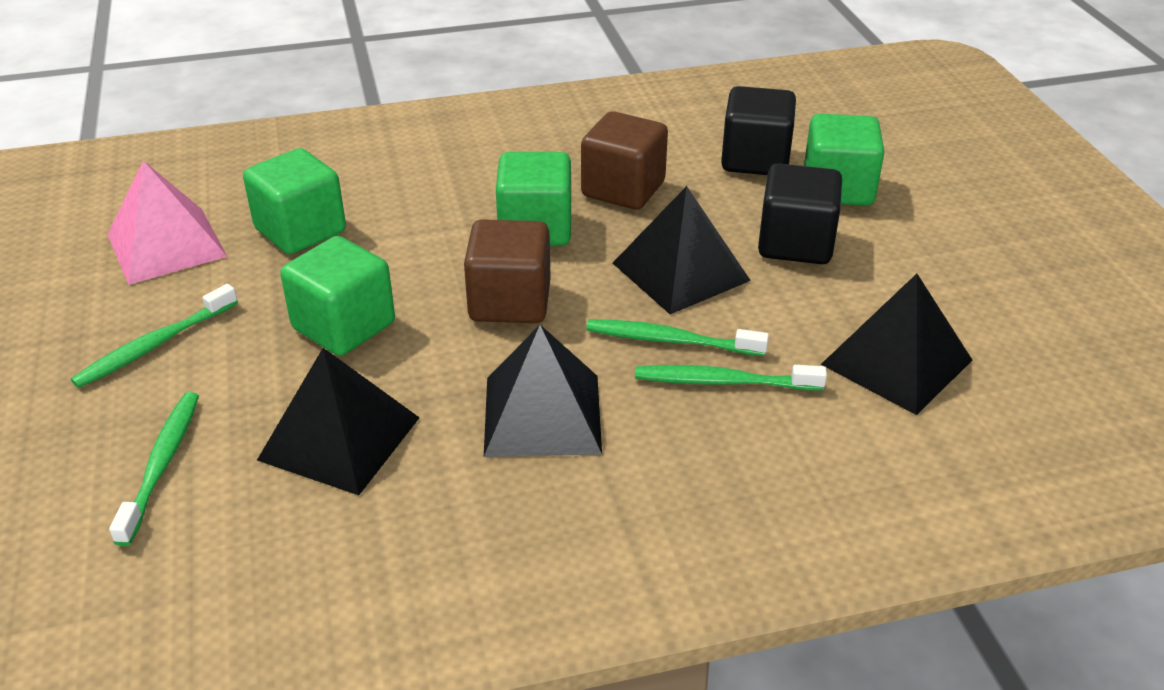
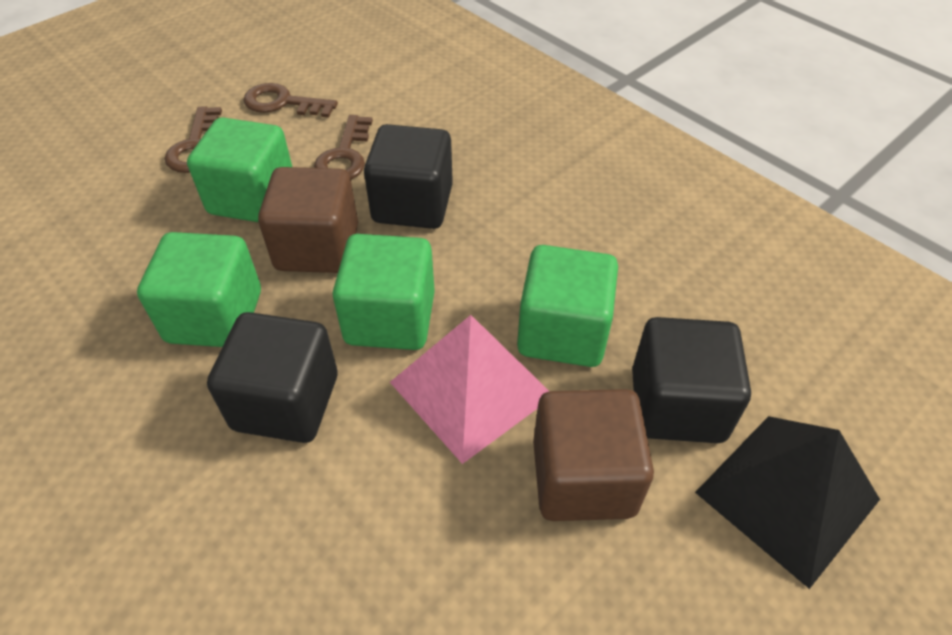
black cube: 2 -> 3
black pyramid: 4 -> 1
brown key: 0 -> 3
green toothbrush: 4 -> 0

